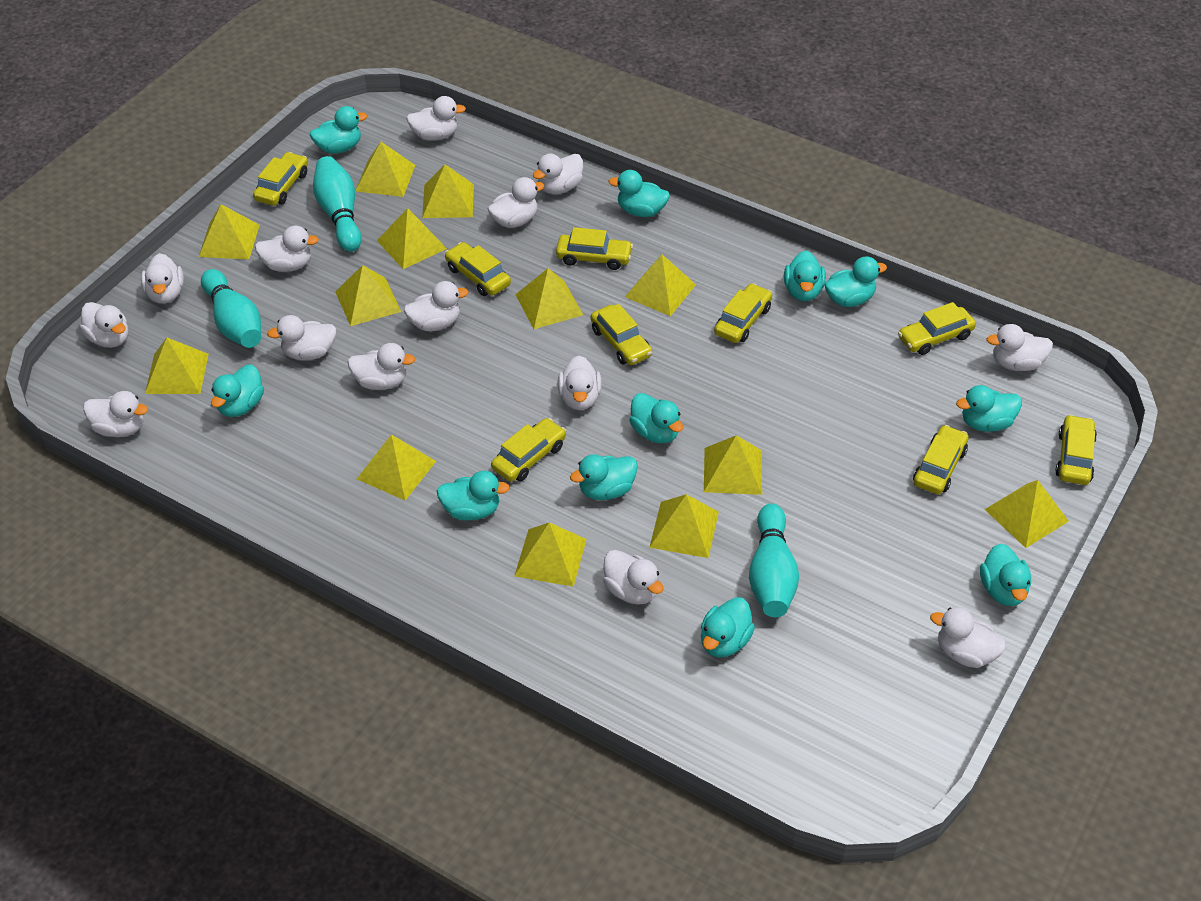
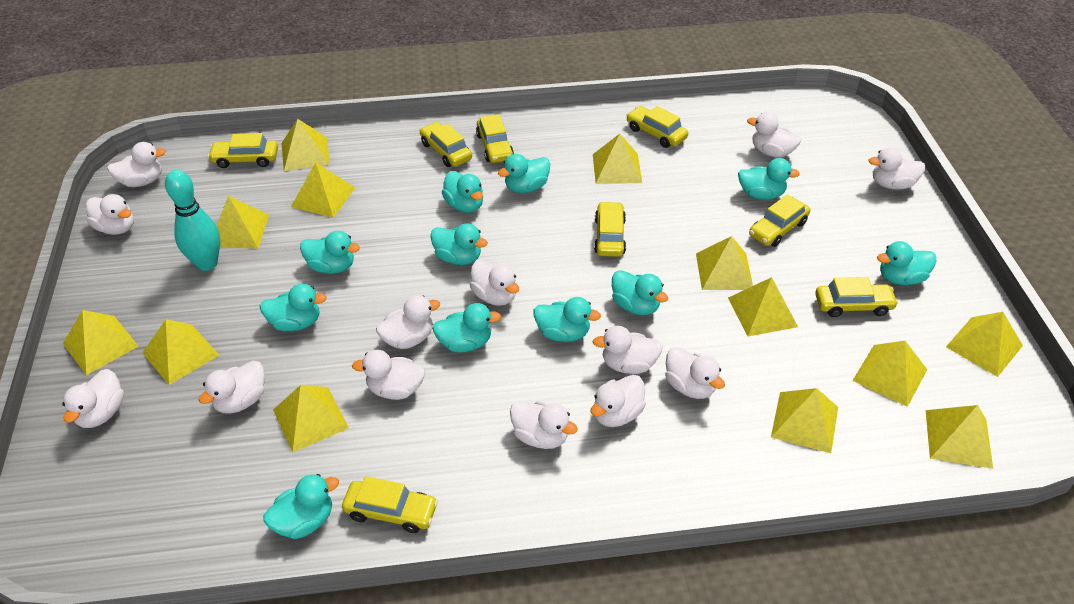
turquoise bowling pin: 3 -> 1
white duck: 14 -> 13
yellow car: 9 -> 8

